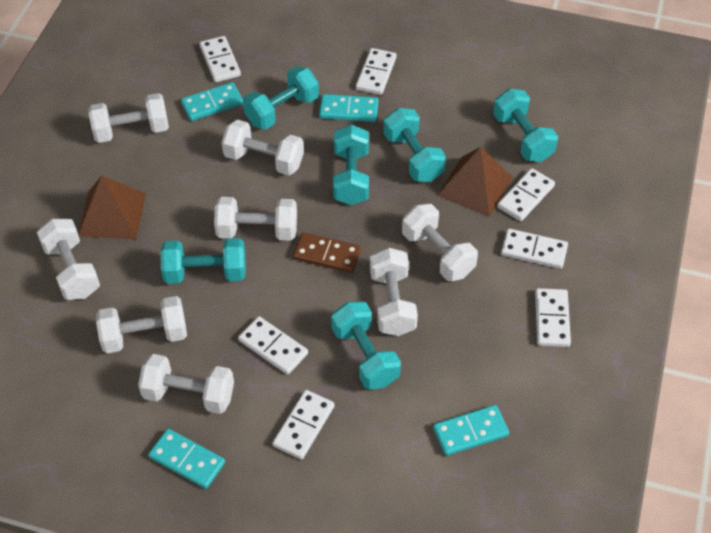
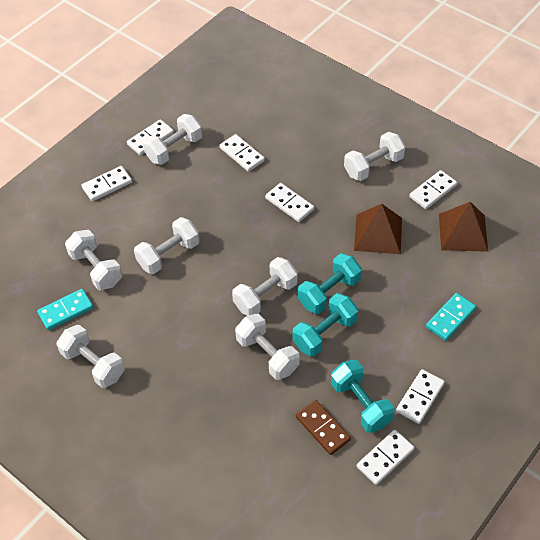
turquoise domino: 4 -> 2
turquoise dumbbell: 6 -> 3
white dumbbell: 8 -> 7

